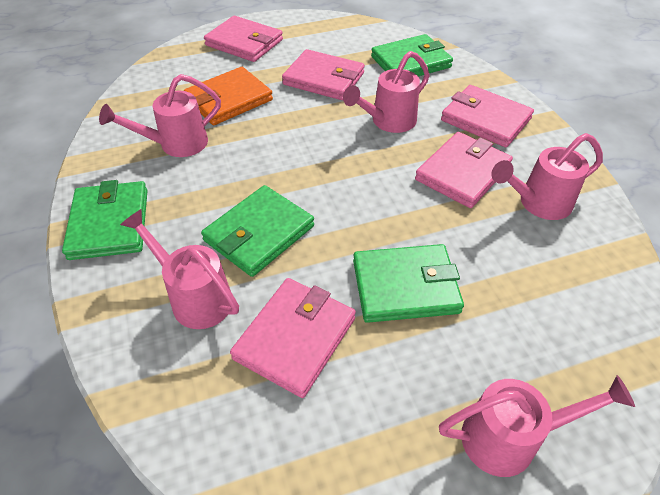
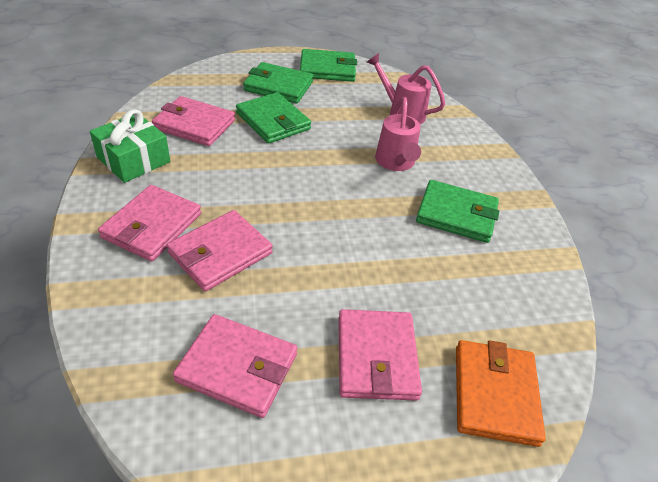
green gift: 0 -> 1
pink watering can: 5 -> 2

